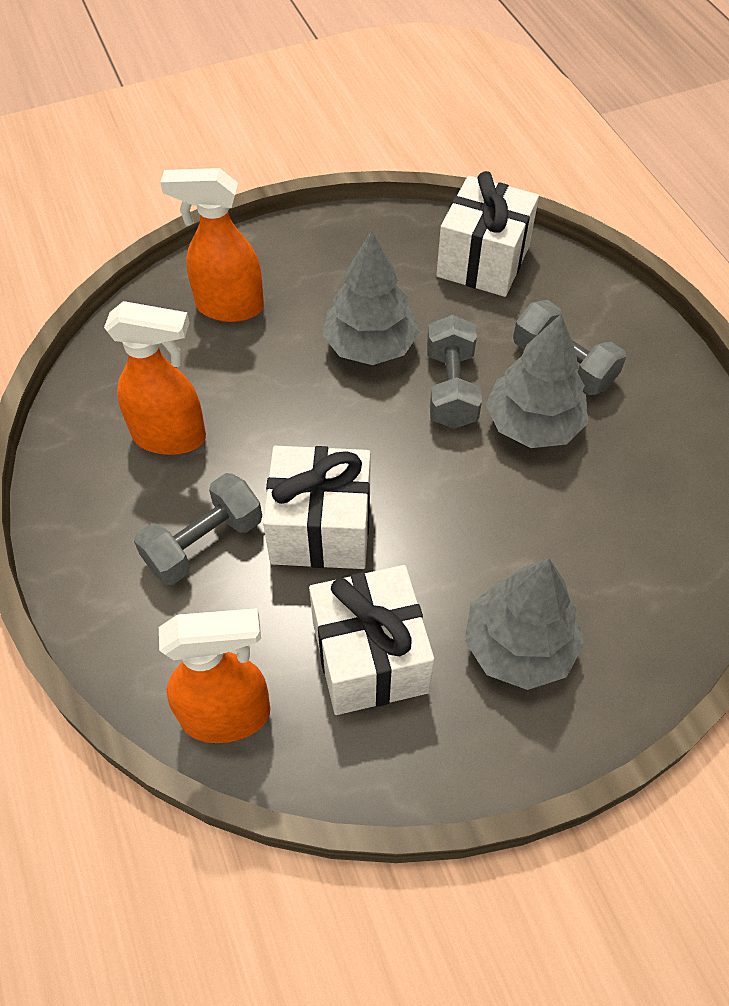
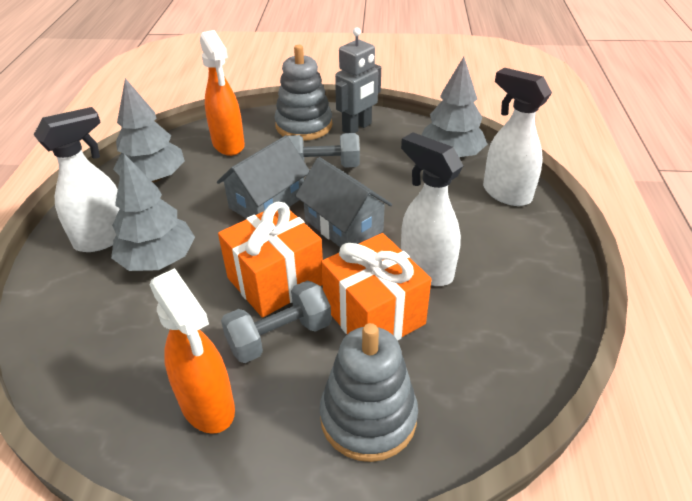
grey dumbbell: 3 -> 2
grey house: 0 -> 2
grey robot: 0 -> 1
grey stacking toy: 0 -> 2
orange gift: 0 -> 2
orange spray bottle: 3 -> 2
white gift: 3 -> 0
white spray bottle: 0 -> 3

